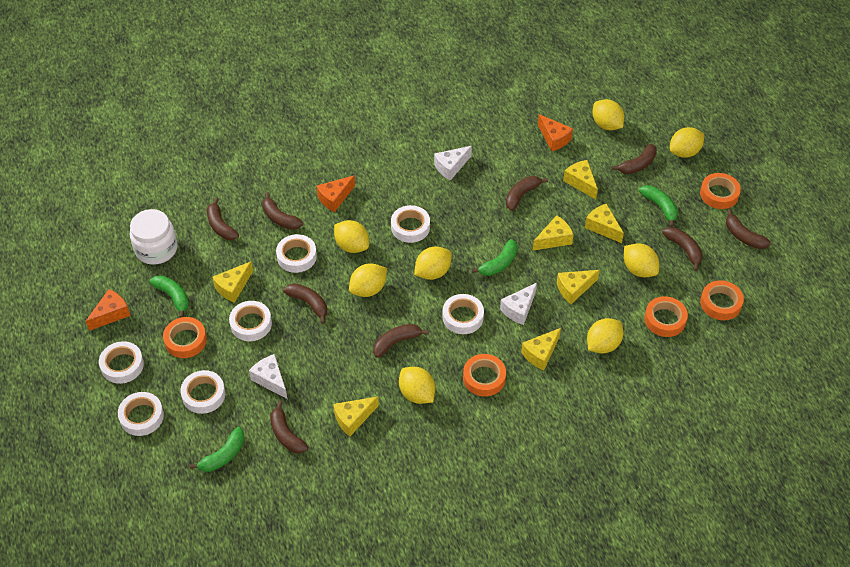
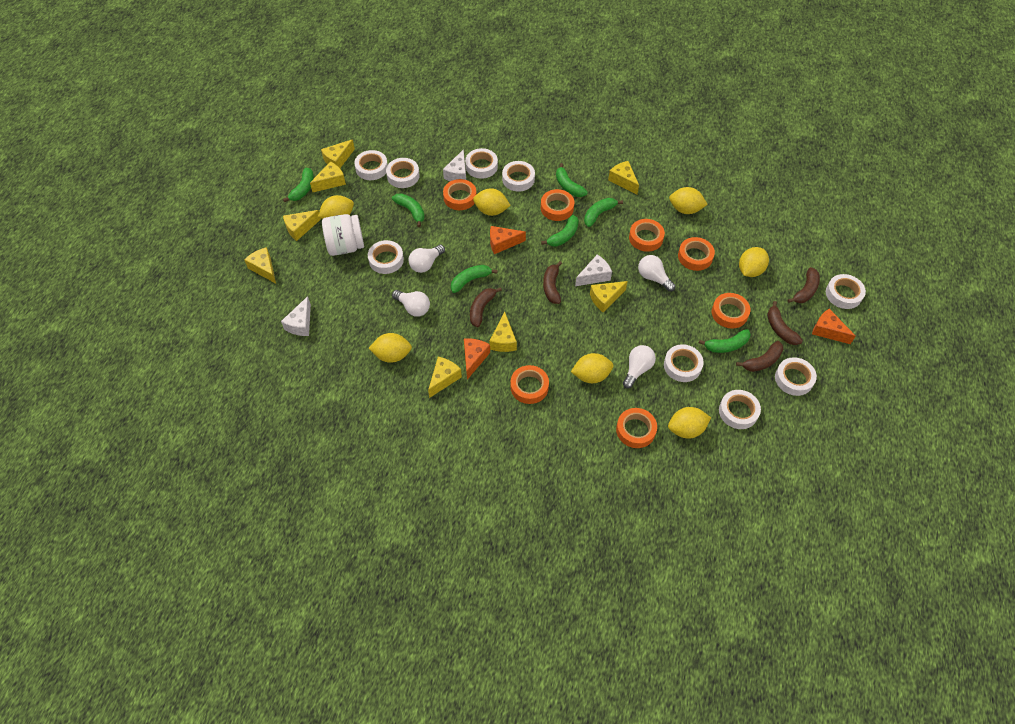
brown banana: 9 -> 5
green banana: 4 -> 7
orange tape: 5 -> 7
white light bulb: 0 -> 4
white tape: 7 -> 9
yellow cheese: 7 -> 8
yellow lemon: 8 -> 7

